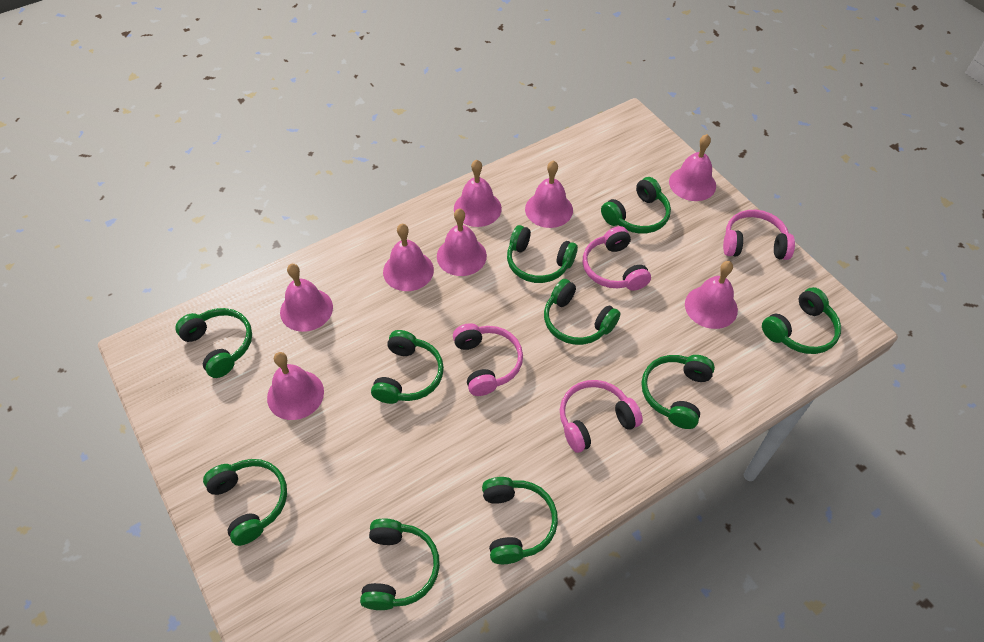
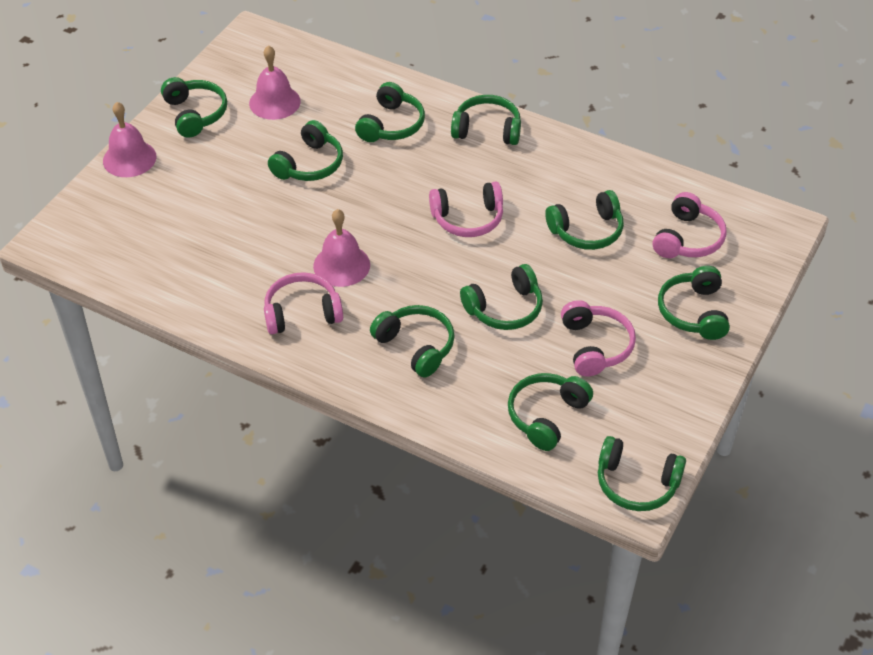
pink bell: 8 -> 3

